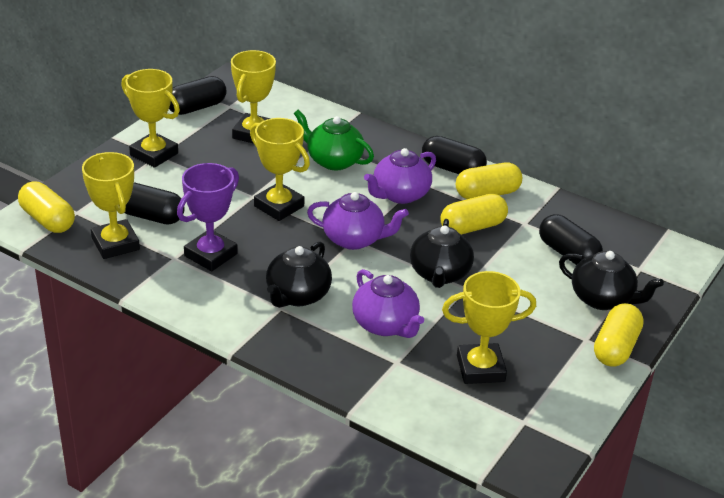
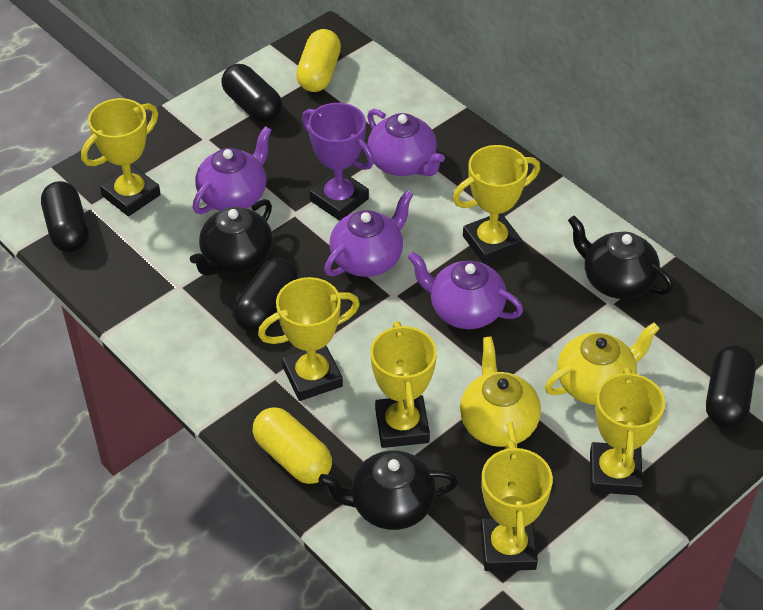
green teapot: 1 -> 0
purple teapot: 3 -> 4
yellow capsule: 4 -> 2
yellow teapot: 0 -> 2
yellow trophy: 5 -> 6

